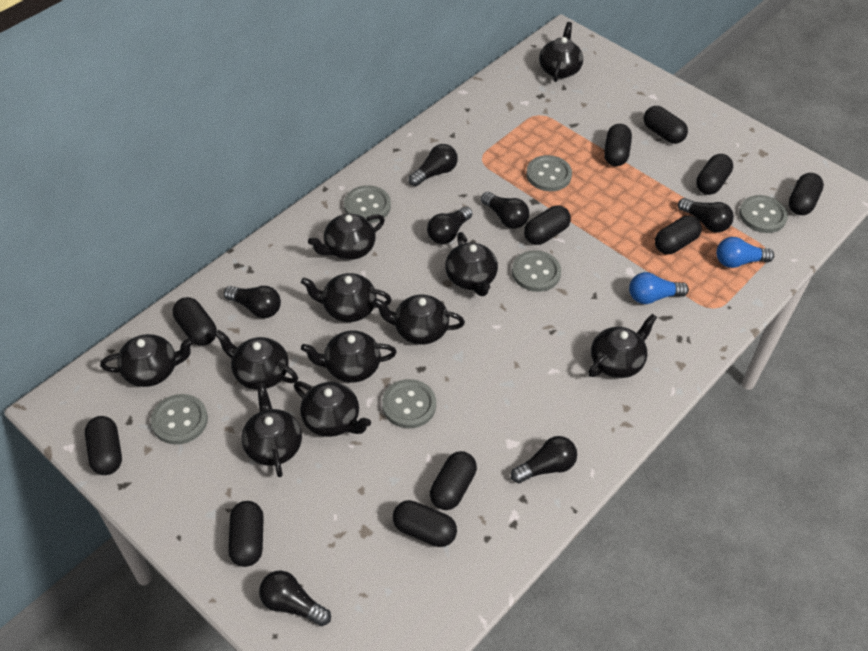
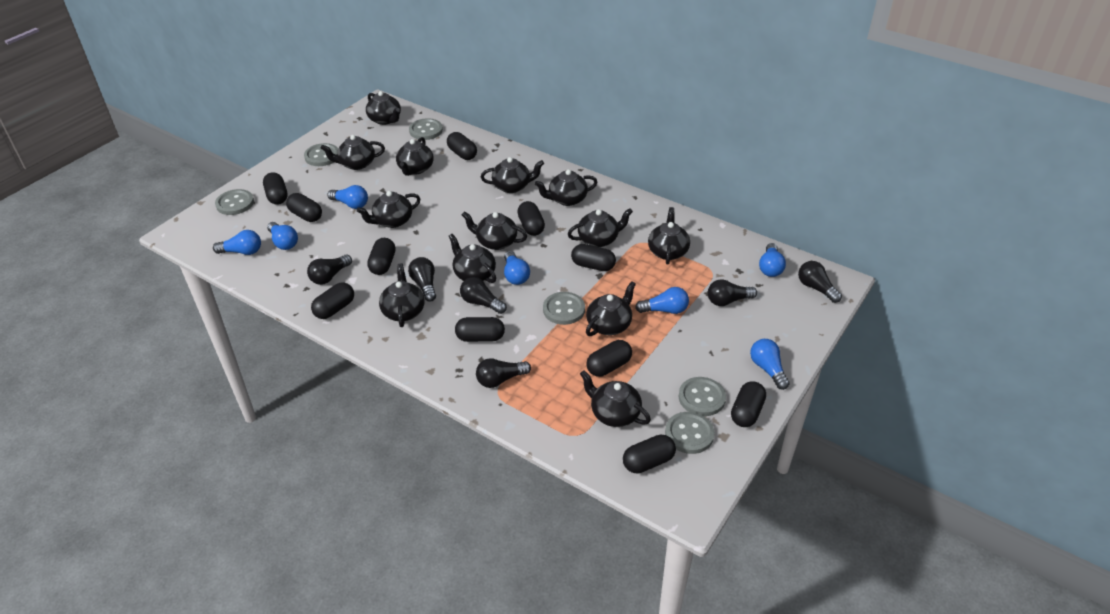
black light bulb: 7 -> 6
black teapot: 11 -> 13
blue light bulb: 2 -> 7

